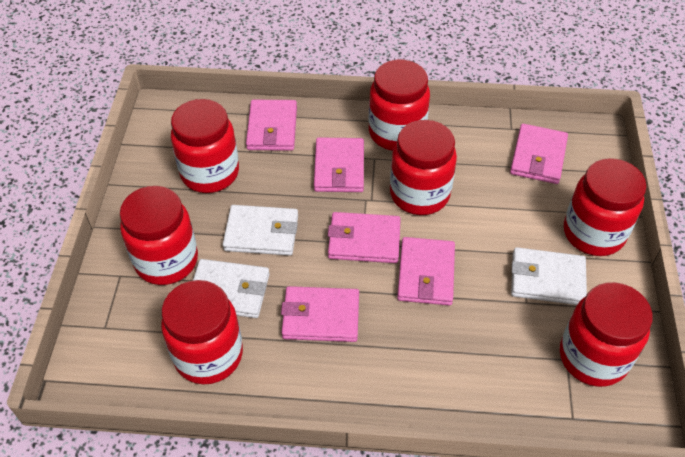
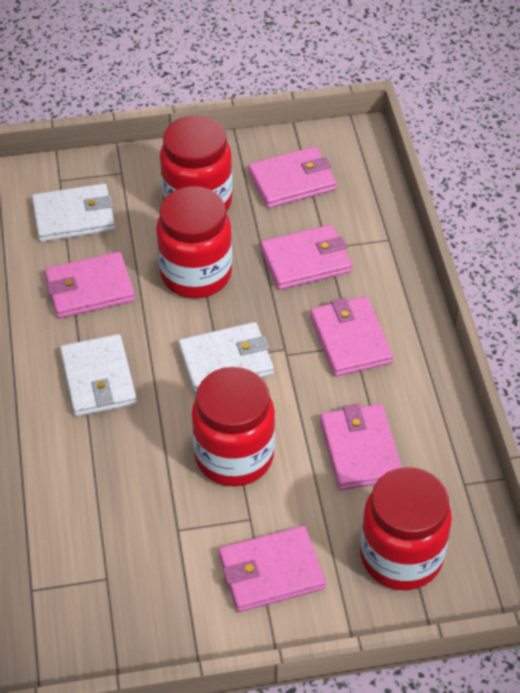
red jar: 7 -> 4

